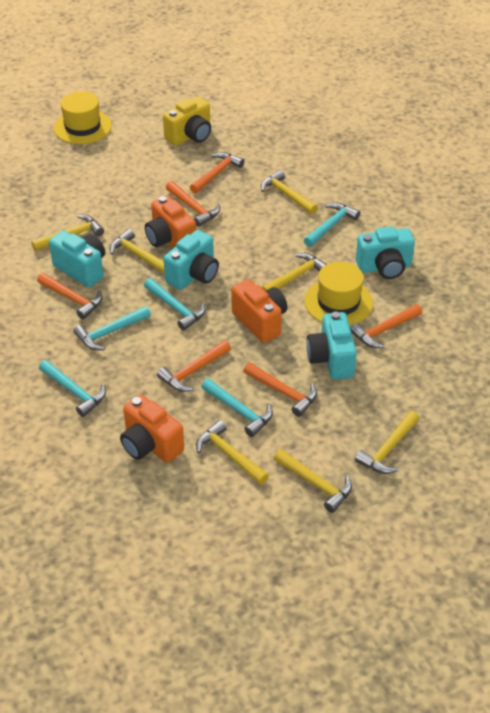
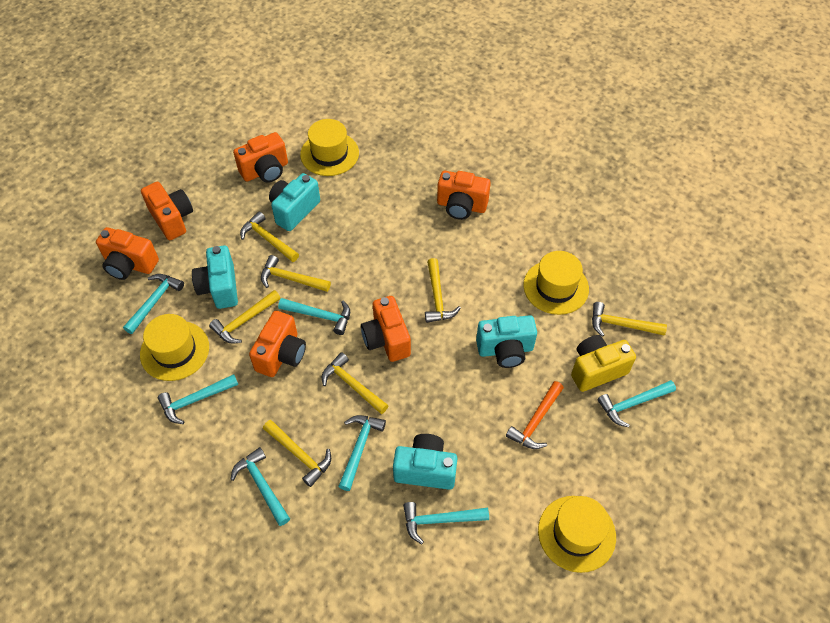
orange camera: 3 -> 6
orange hammer: 6 -> 1
turquoise hammer: 5 -> 7
yellow hat: 2 -> 4

